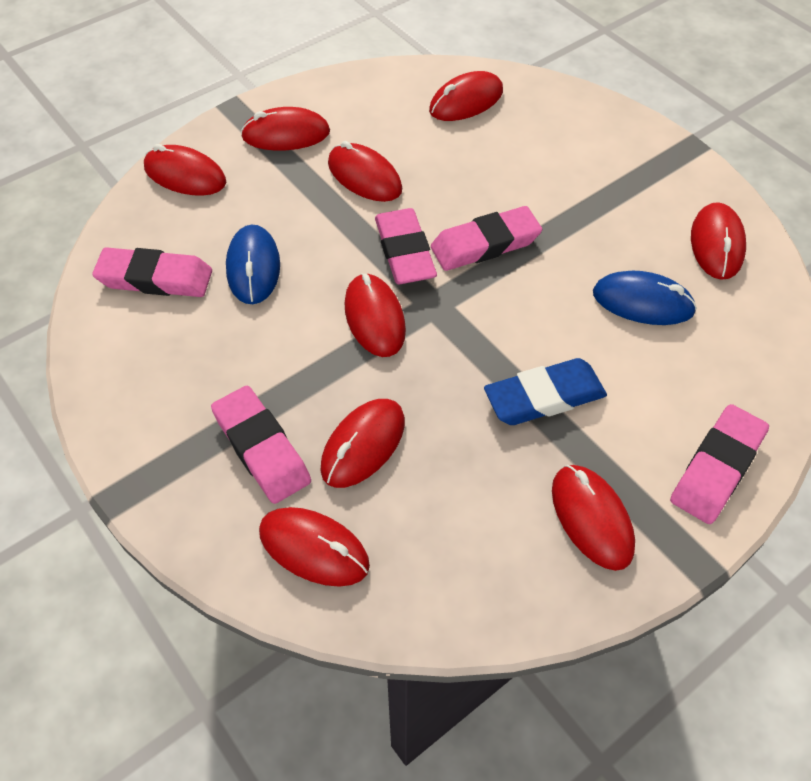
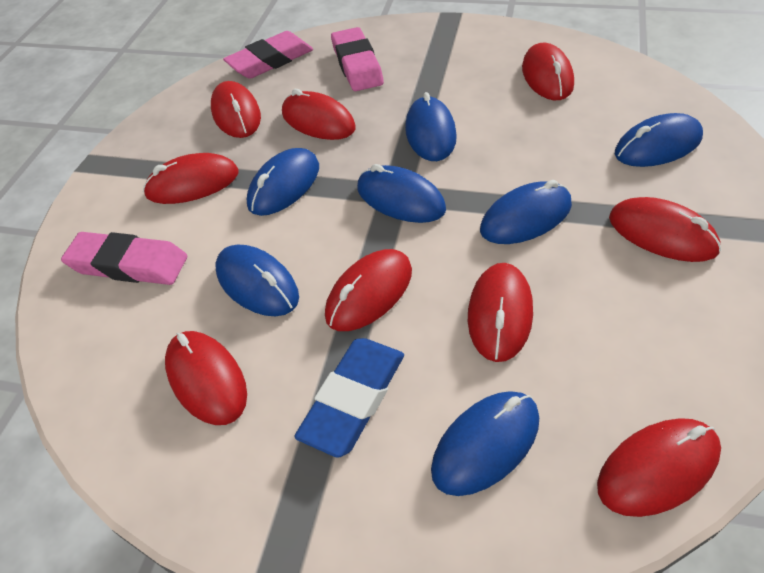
blue mouse: 2 -> 7
pink eraser: 5 -> 3

